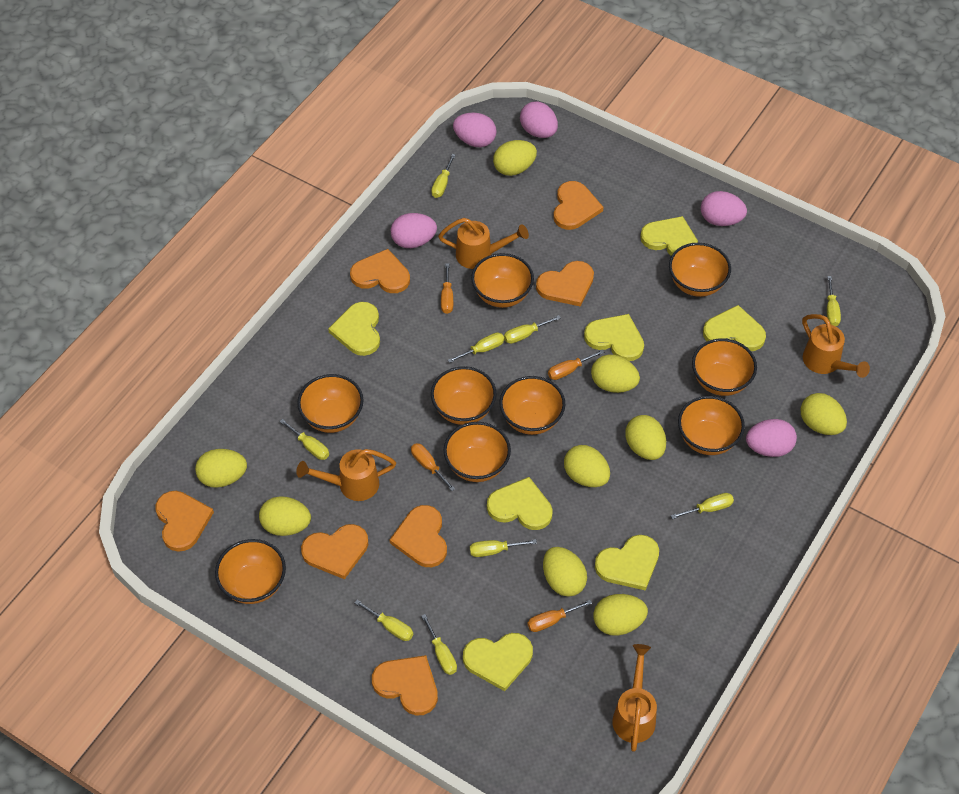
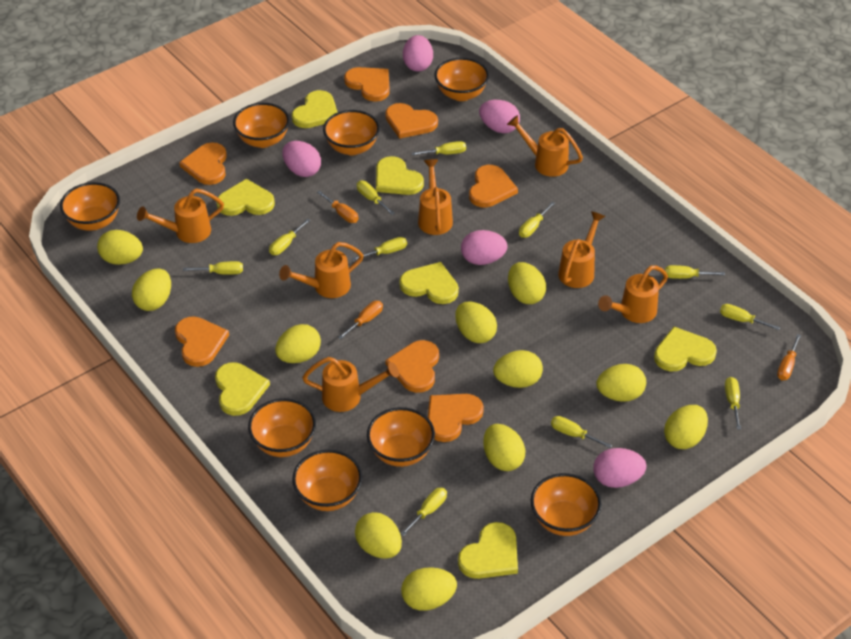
orange bowl: 9 -> 8
orange screwdriver: 4 -> 3
orange watering can: 4 -> 7
yellow egg: 9 -> 11
yellow screwdriver: 9 -> 11

